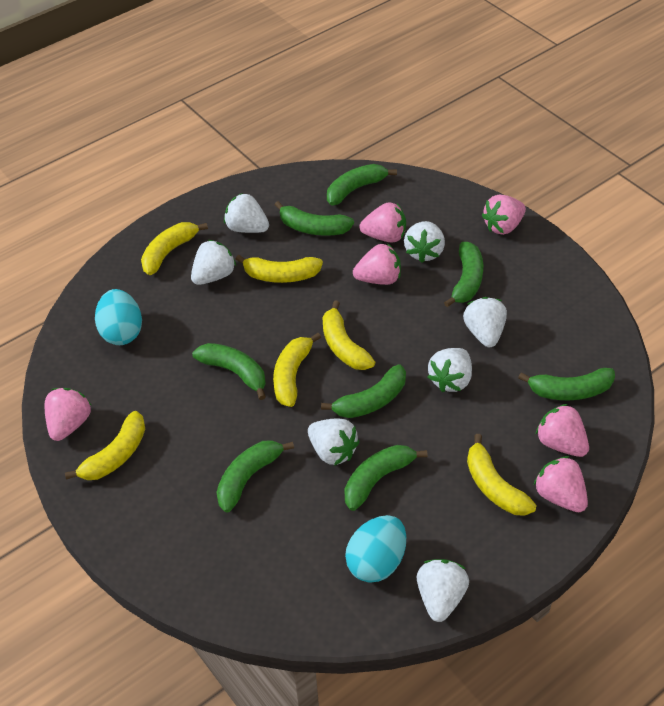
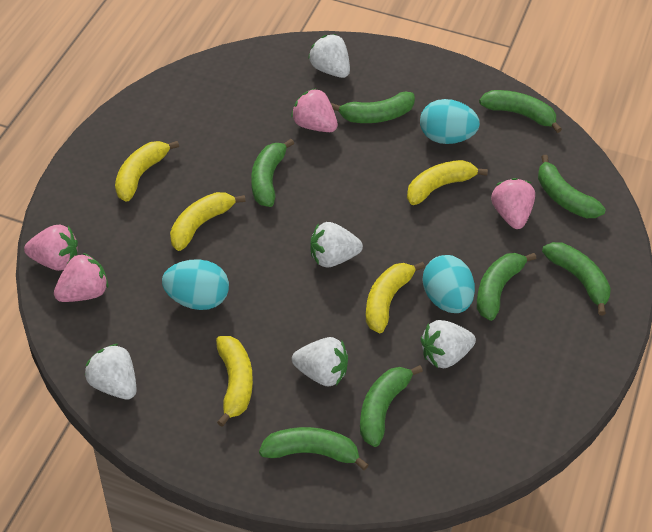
pink strawberry: 6 -> 4
turquoise egg: 2 -> 3
white strawberry: 7 -> 5
yellow banana: 6 -> 5

